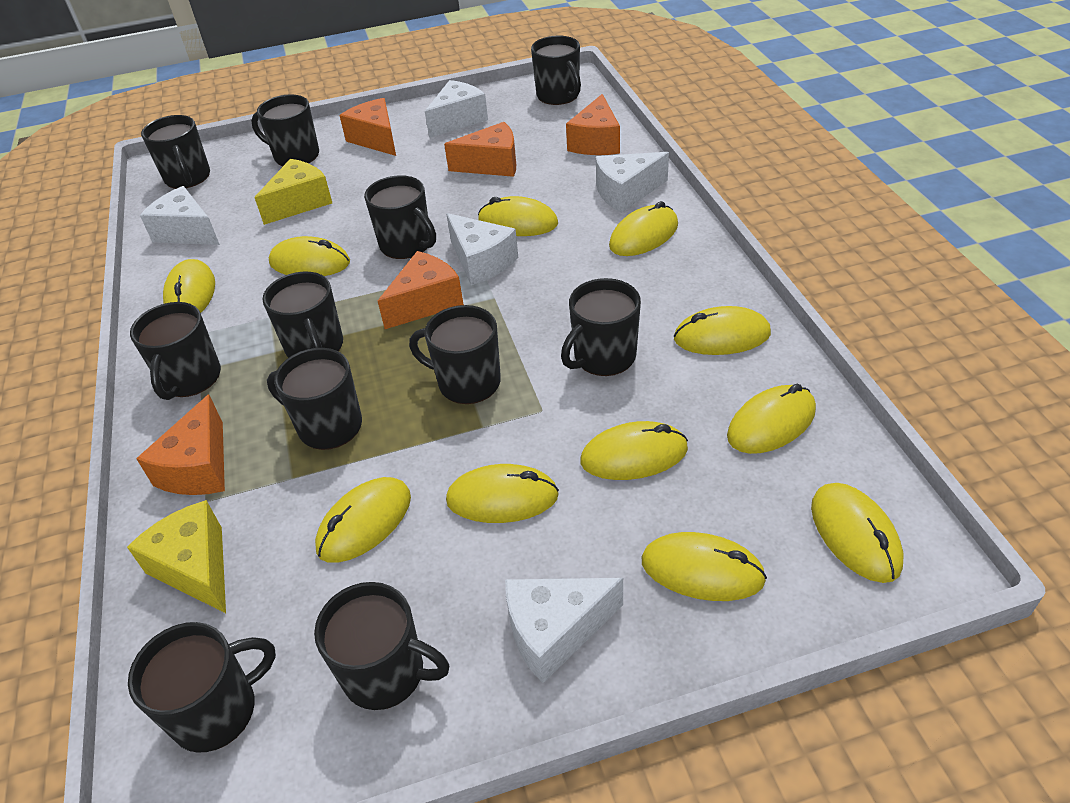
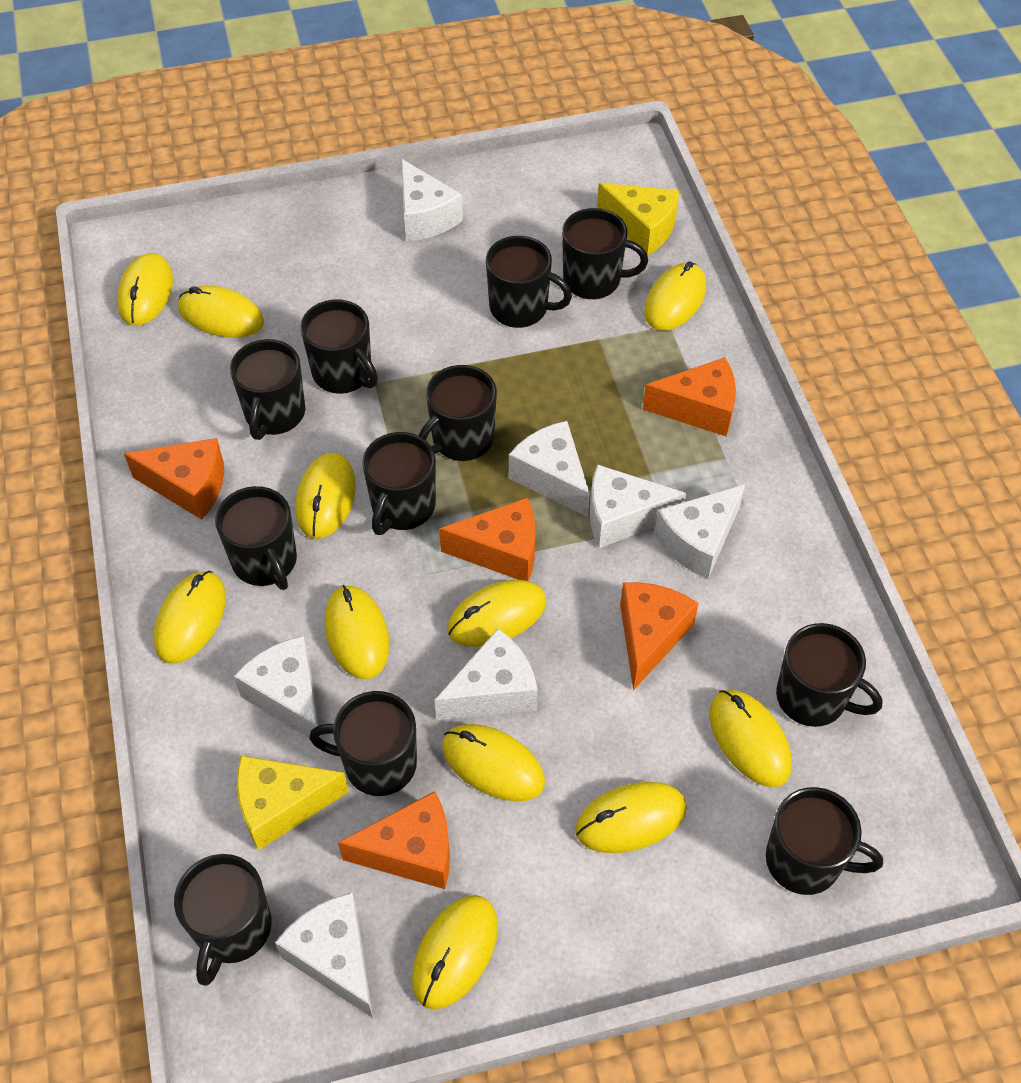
white cheese: 5 -> 7

